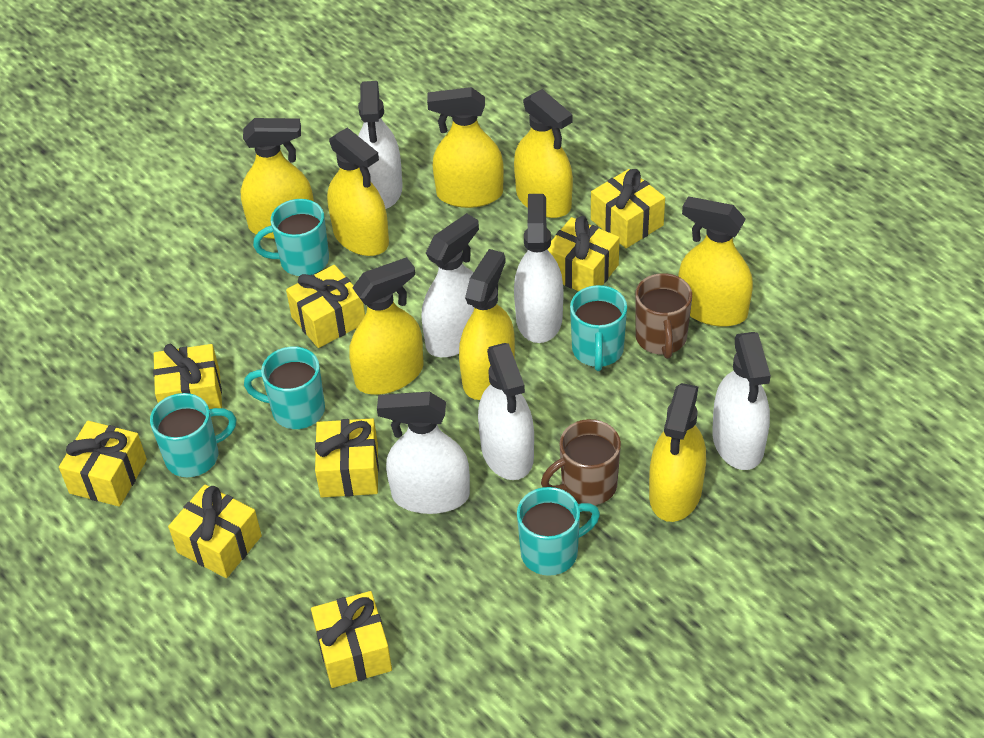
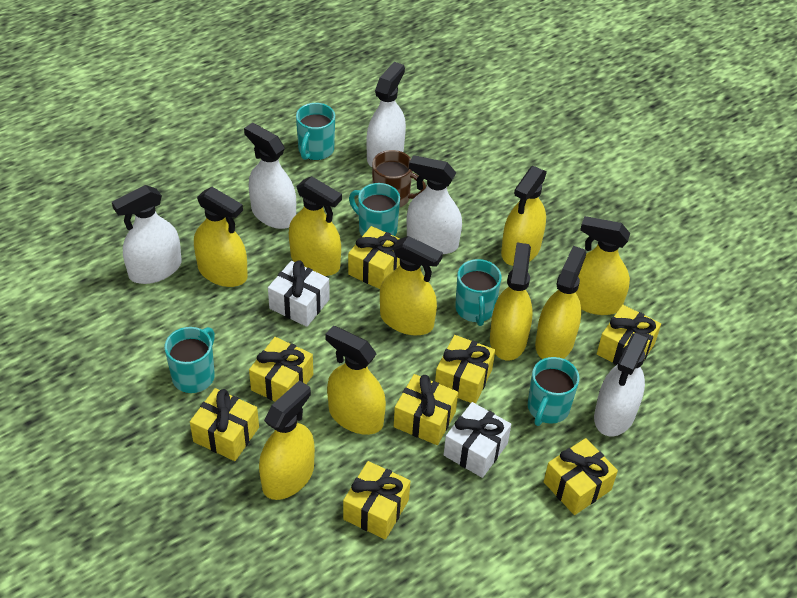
brown mug: 2 -> 1
white gift: 0 -> 2
white spray bottle: 6 -> 5
yellow spray bottle: 8 -> 9

